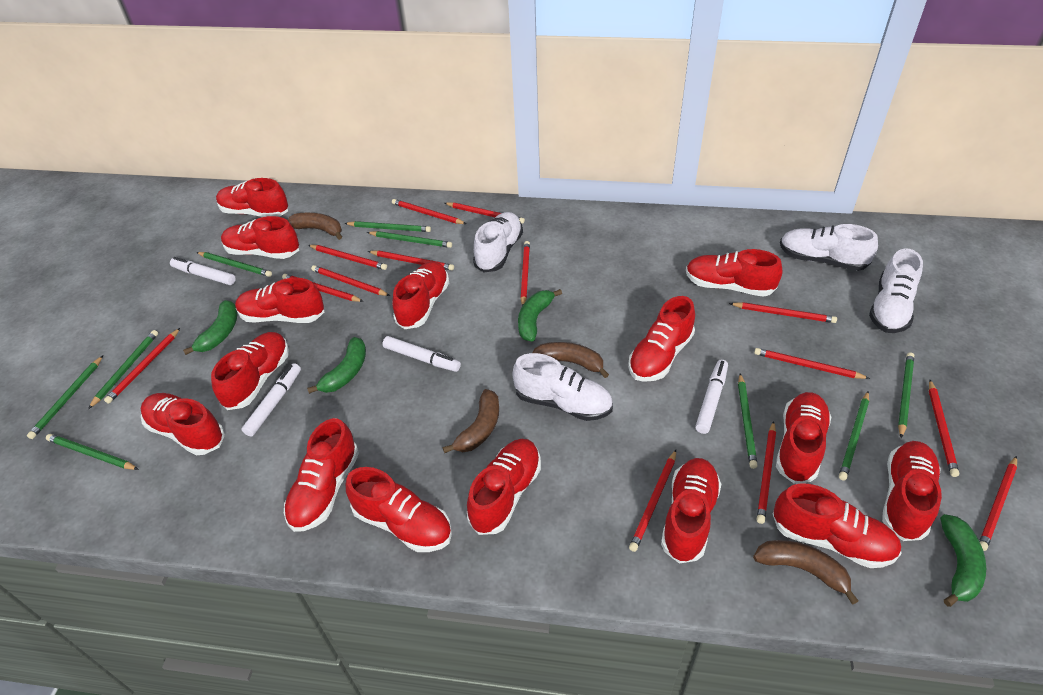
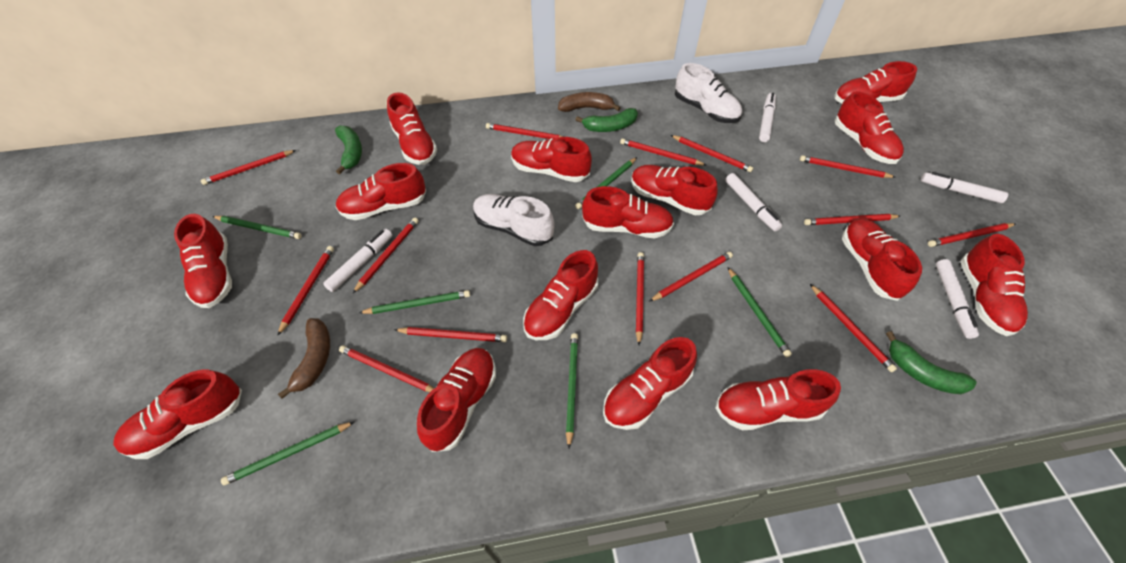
brown banana: 4 -> 2
green banana: 4 -> 3
green pencil: 9 -> 6
white marker: 4 -> 5
white shoe: 4 -> 2

